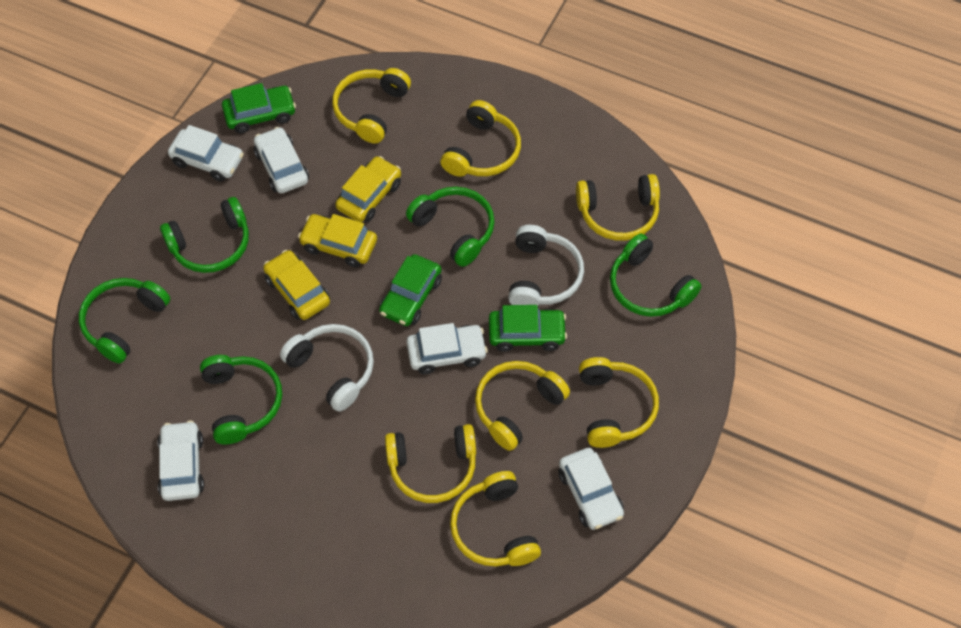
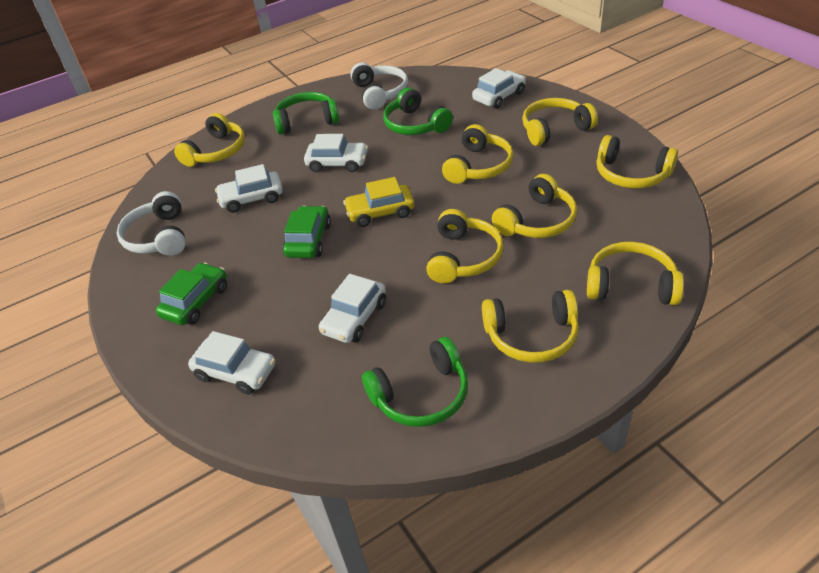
green car: 3 -> 2
green headphones: 5 -> 3
yellow car: 3 -> 1
yellow headphones: 7 -> 8

